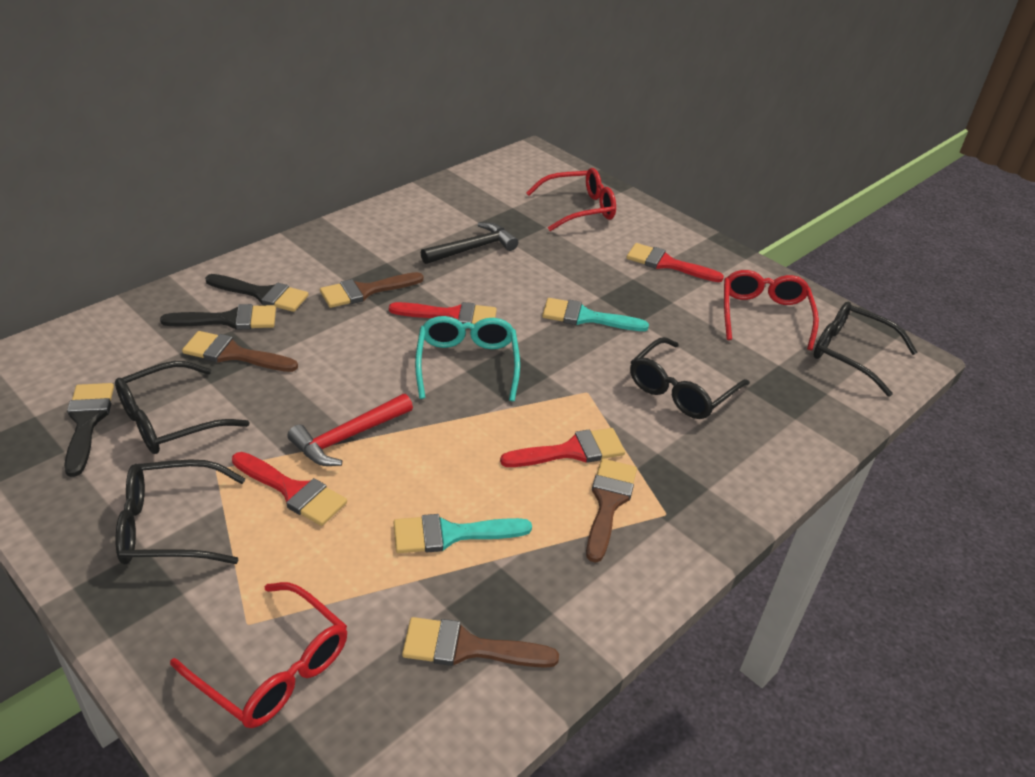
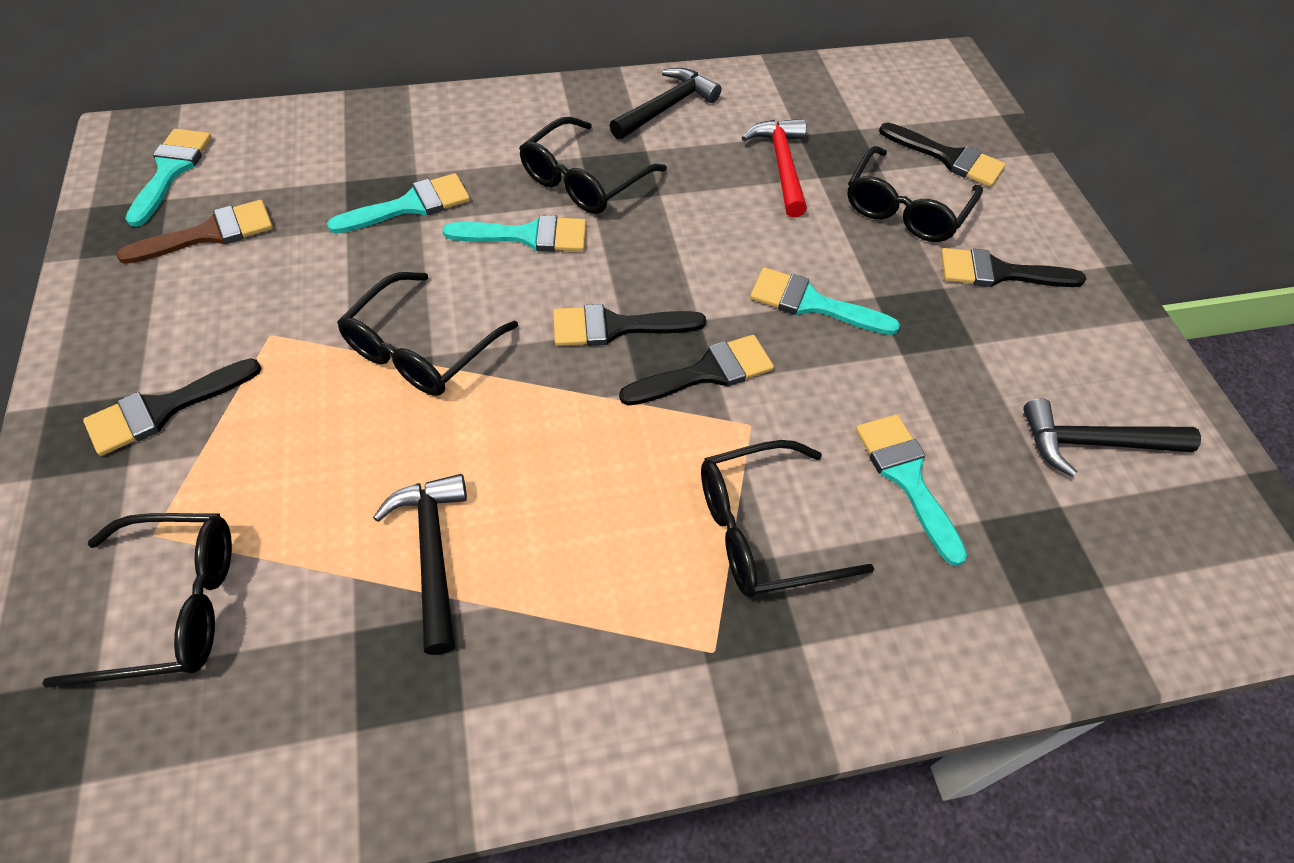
black brush: 3 -> 5
black glasses: 4 -> 5
black hammer: 1 -> 3
brown brush: 4 -> 1
red brush: 4 -> 0
red glasses: 3 -> 0
turquoise brush: 2 -> 5
turquoise glasses: 1 -> 0

